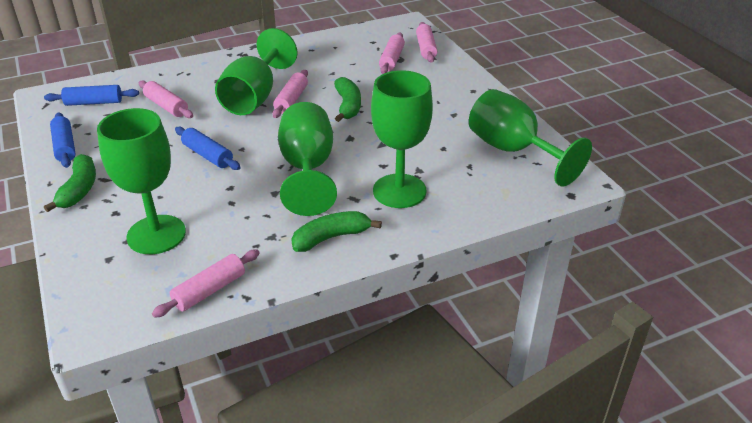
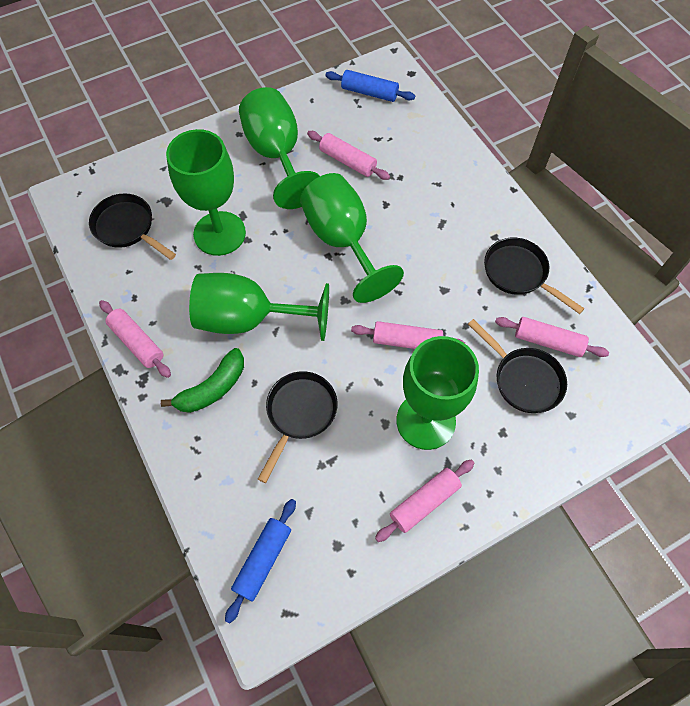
black pan: 0 -> 4
blue rolling pin: 3 -> 2
green banana: 3 -> 1

